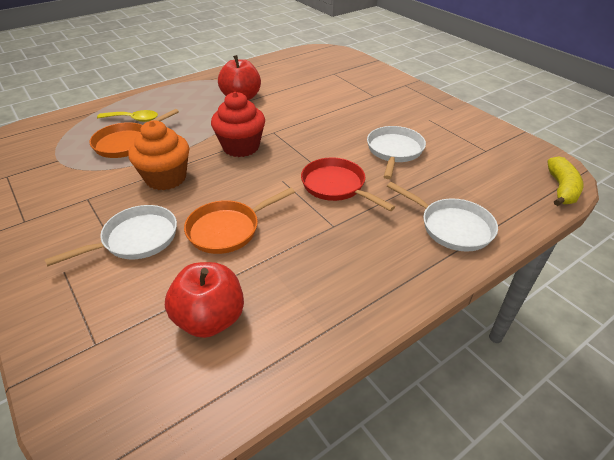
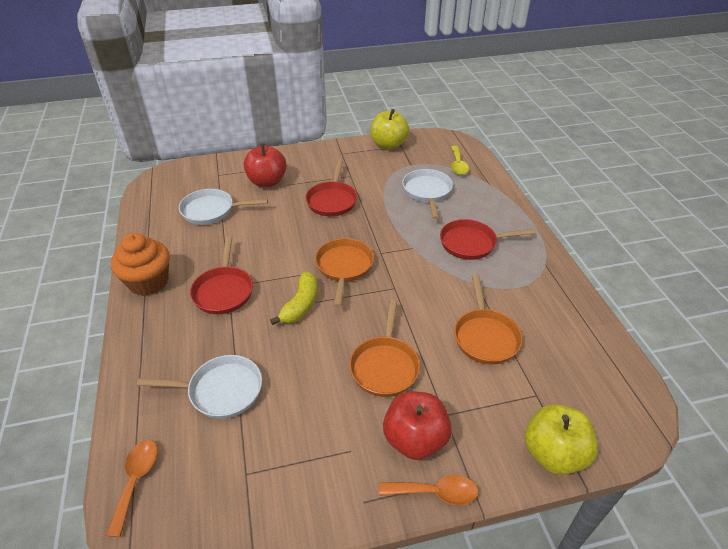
orange pan: 2 -> 3
orange spoon: 0 -> 2
red cupcake: 1 -> 0
red pan: 1 -> 3
yellow apple: 0 -> 2

